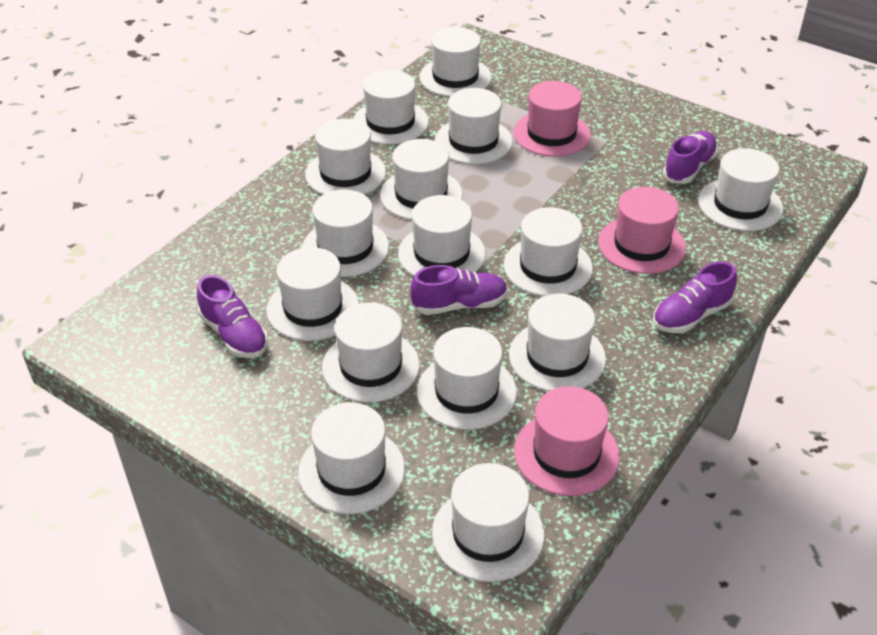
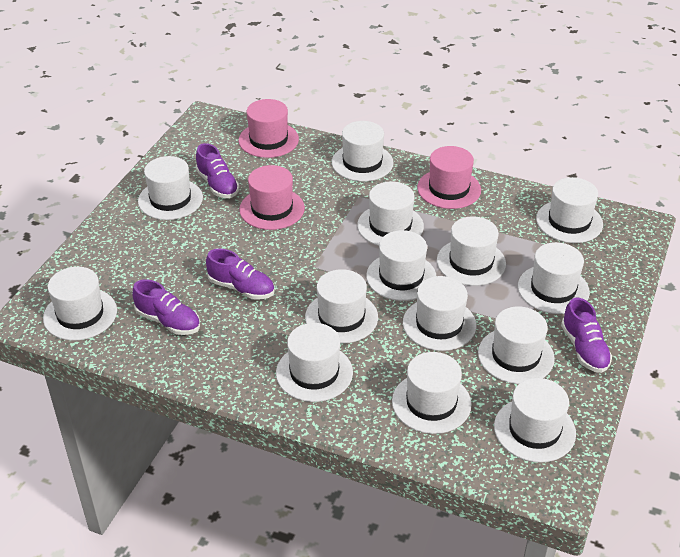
white hat: 15 -> 14

